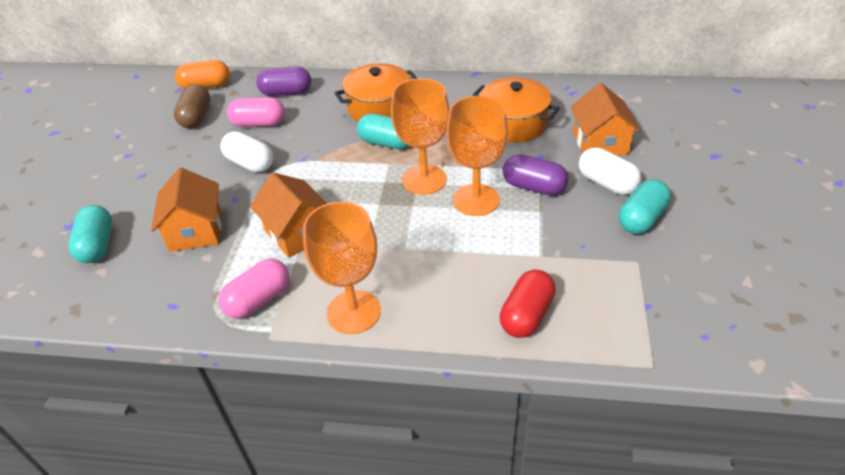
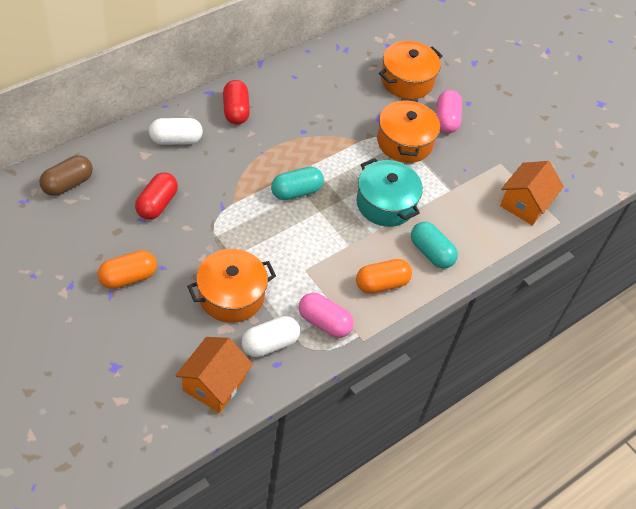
orange capsule: 1 -> 2
orange goblet: 3 -> 0
orange house: 3 -> 2
orange pot: 2 -> 3
purple capsule: 2 -> 0
red capsule: 1 -> 2
turquoise capsule: 3 -> 2
turquoise pot: 0 -> 1

